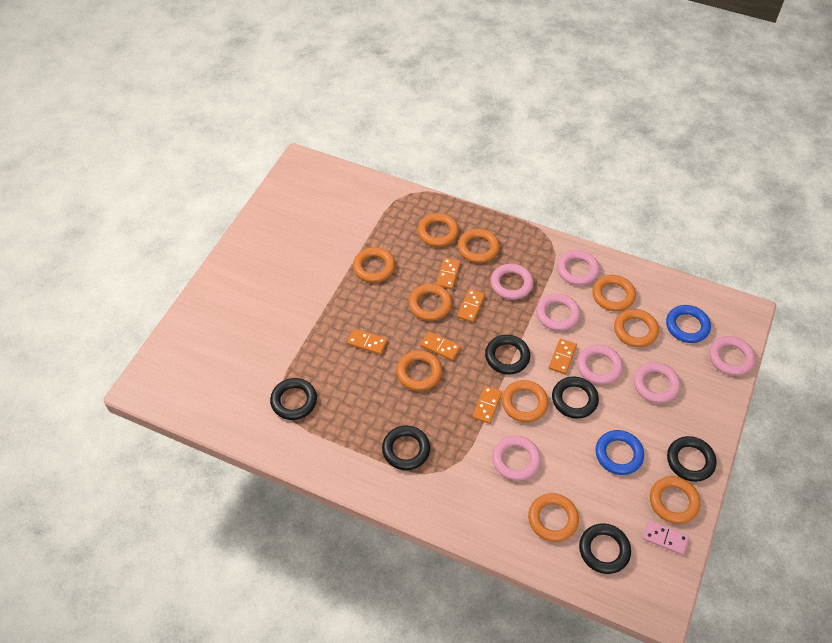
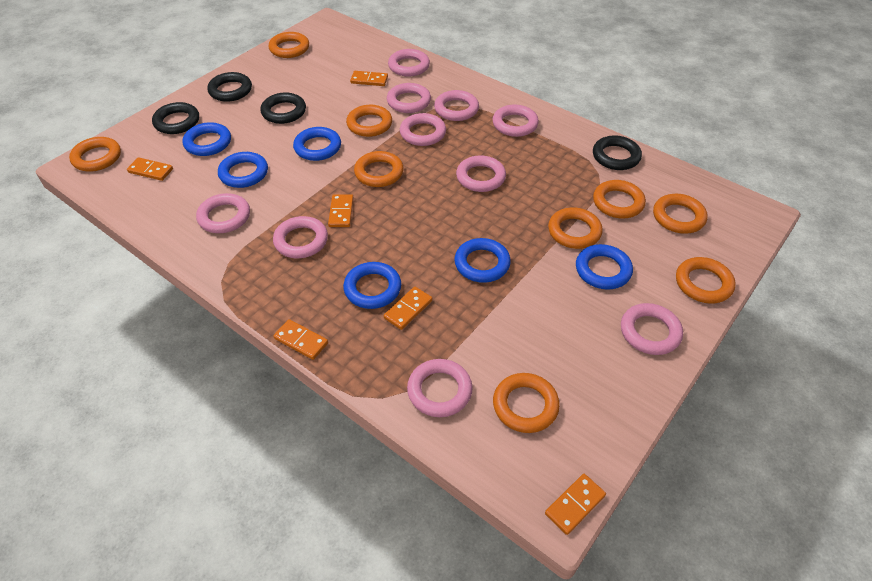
black ring: 6 -> 4
blue ring: 2 -> 6
orange ring: 10 -> 9
pink domino: 1 -> 0
pink ring: 7 -> 10

